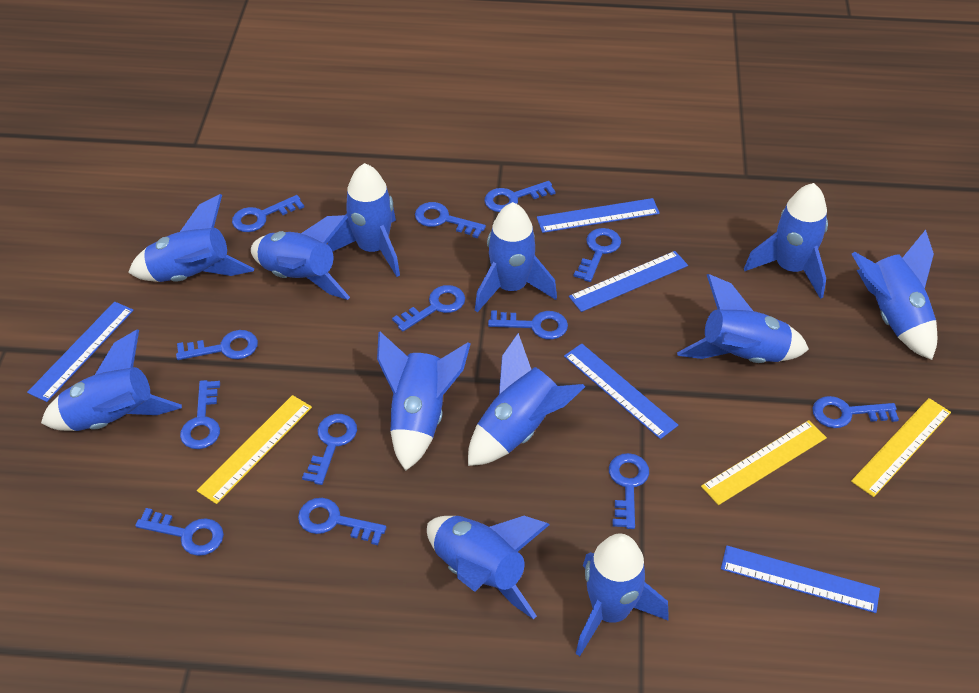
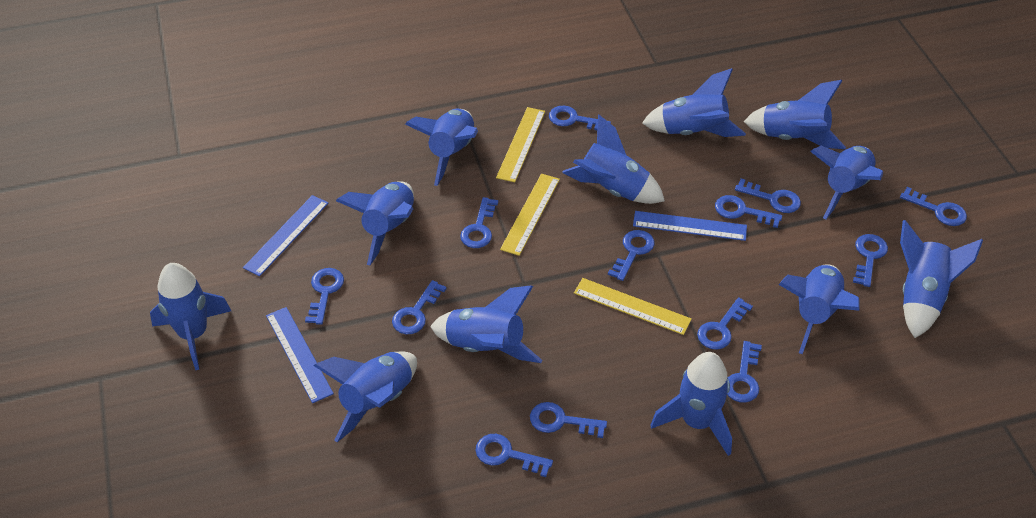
blue ruler: 5 -> 3

